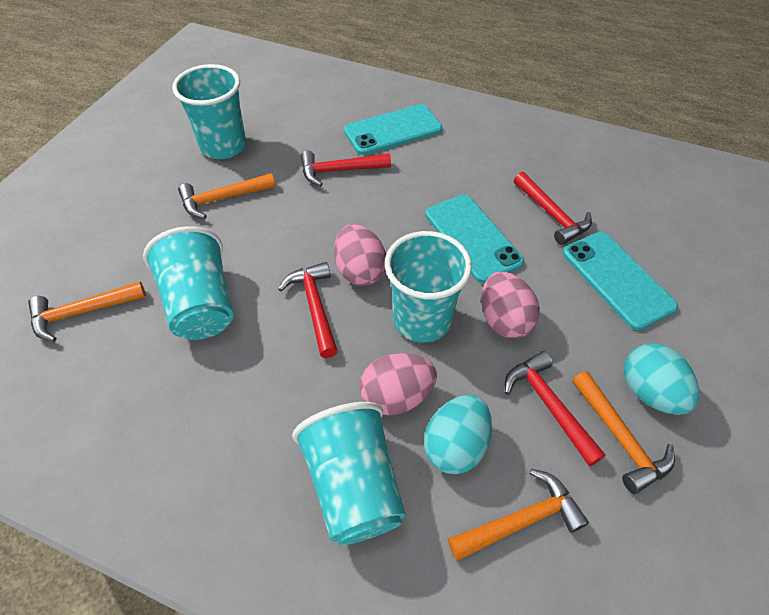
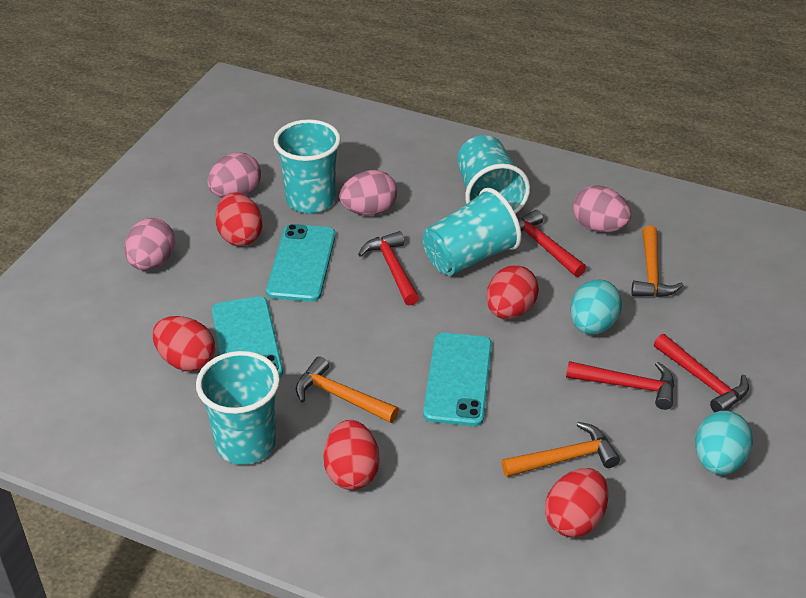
orange hammer: 4 -> 3
pink egg: 3 -> 4
red egg: 0 -> 5

